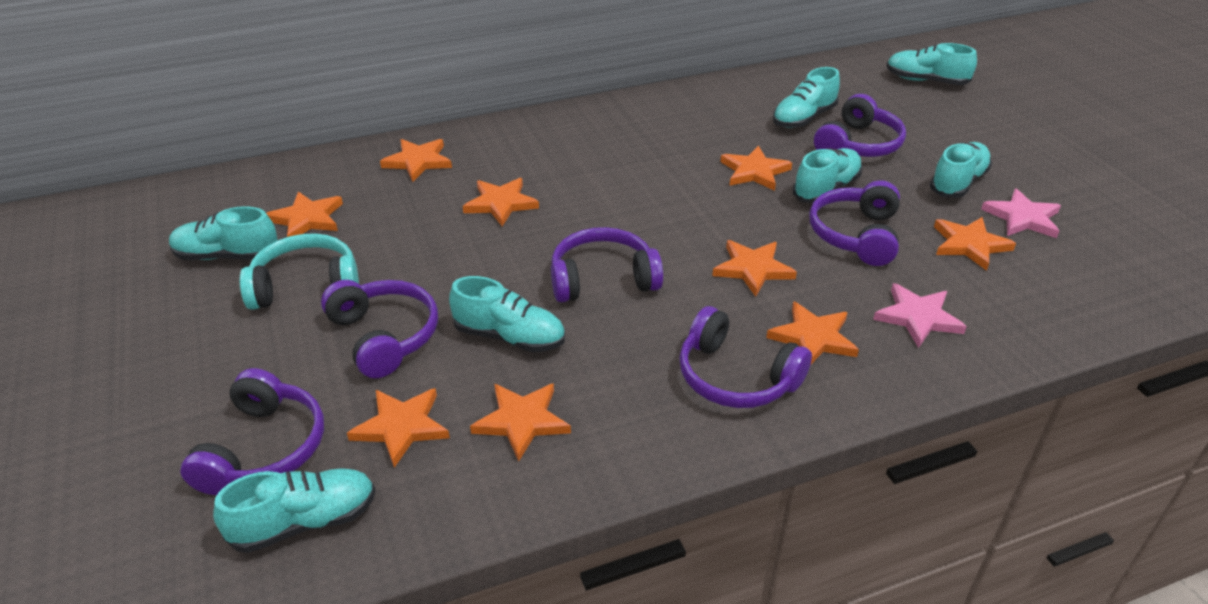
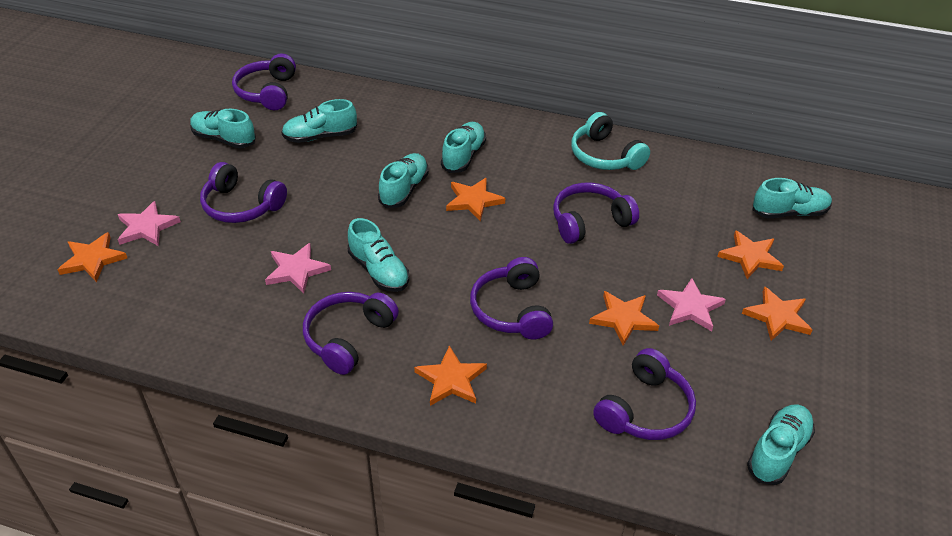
orange star: 9 -> 6
pink star: 2 -> 3

